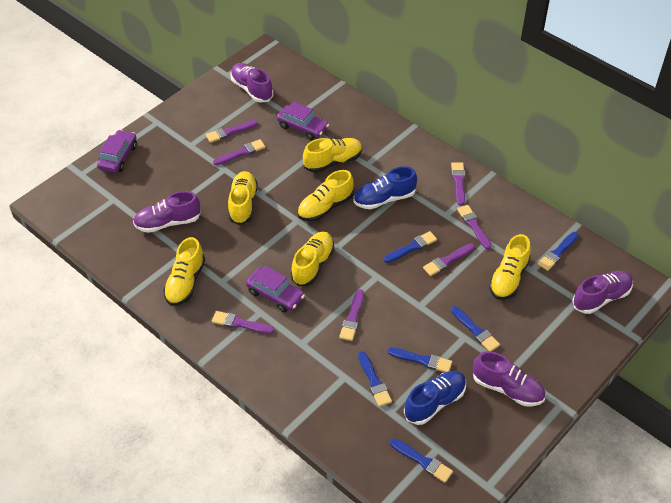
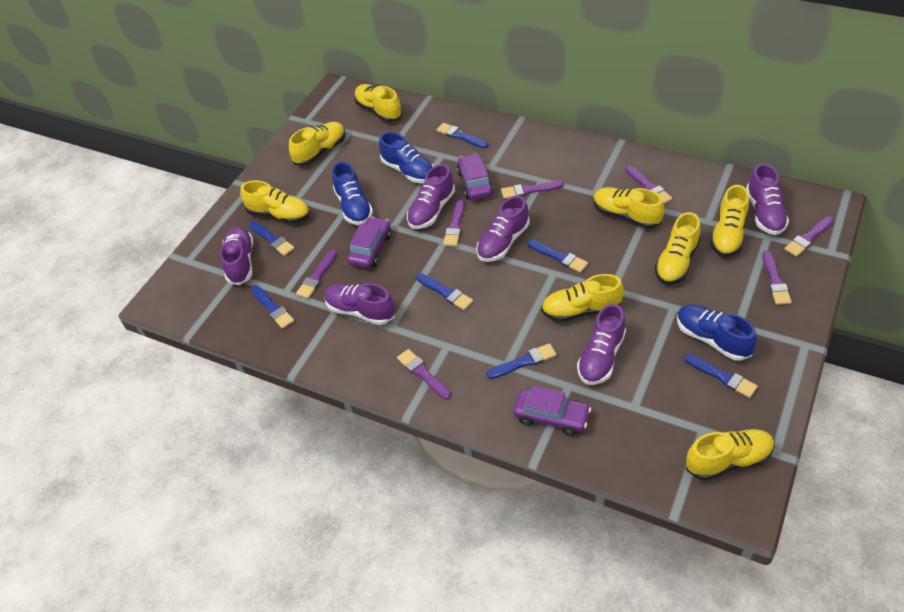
blue brush: 6 -> 7
blue shoe: 2 -> 3
purple shoe: 4 -> 6
yellow shoe: 6 -> 8

